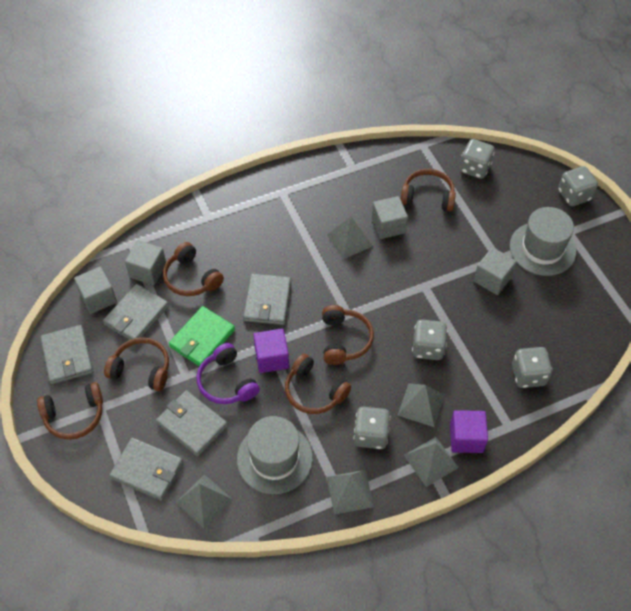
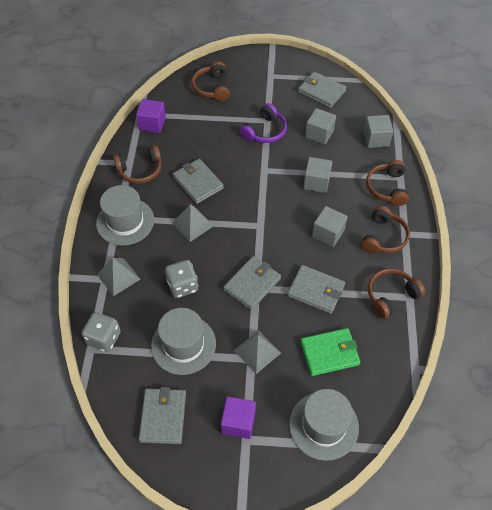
brown headphones: 6 -> 5
grey dice: 5 -> 2
grey hat: 2 -> 3
grey pyramid: 5 -> 3

